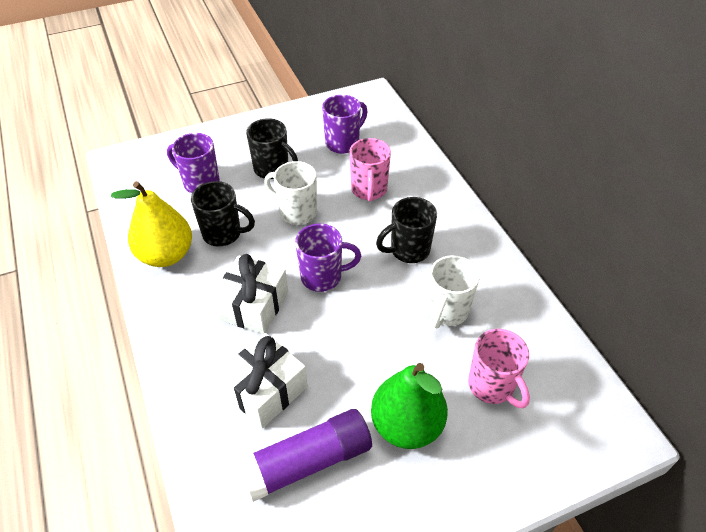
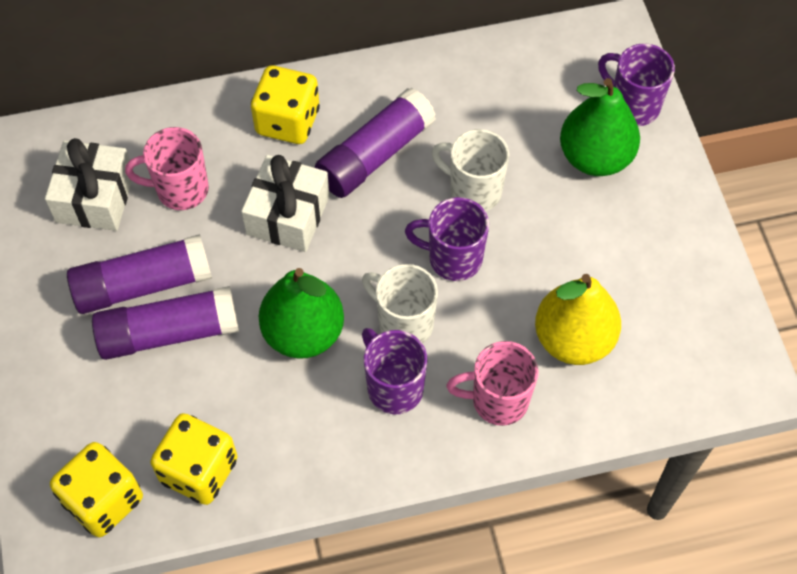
black mug: 3 -> 0
green pear: 1 -> 2
purple glue stick: 1 -> 3
yellow dice: 0 -> 3

